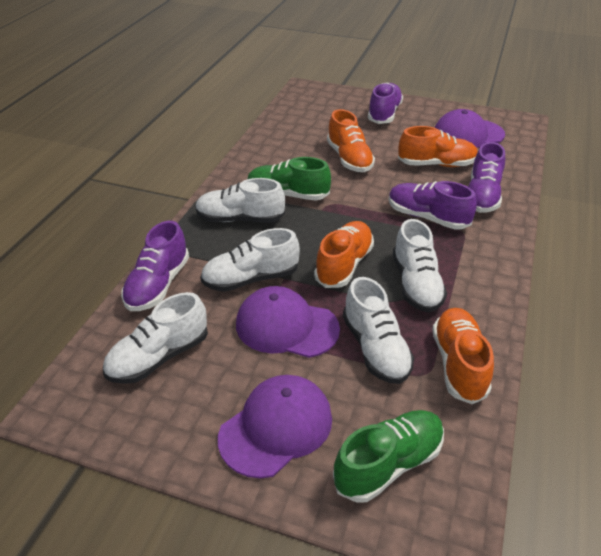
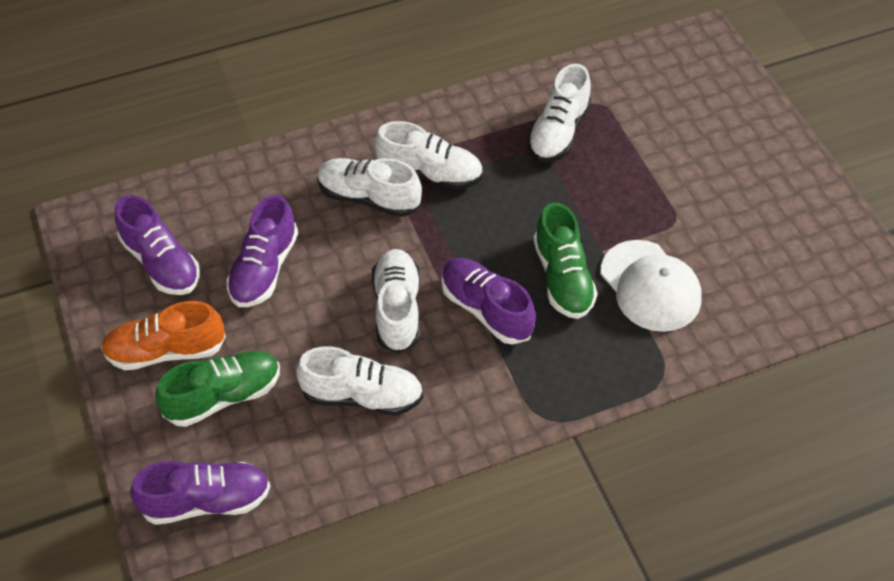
orange shoe: 4 -> 1
purple cap: 3 -> 0
white cap: 0 -> 1

